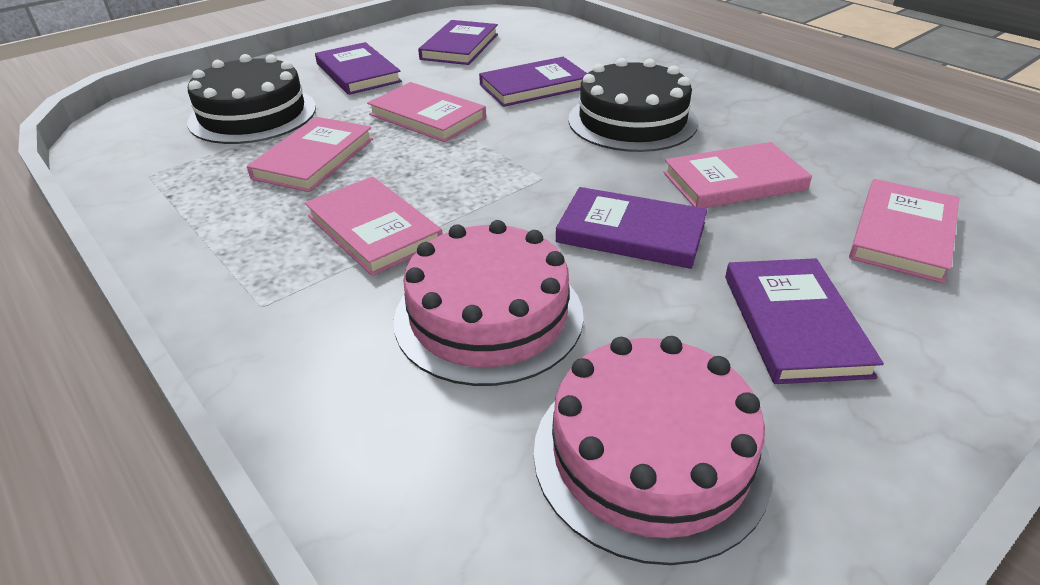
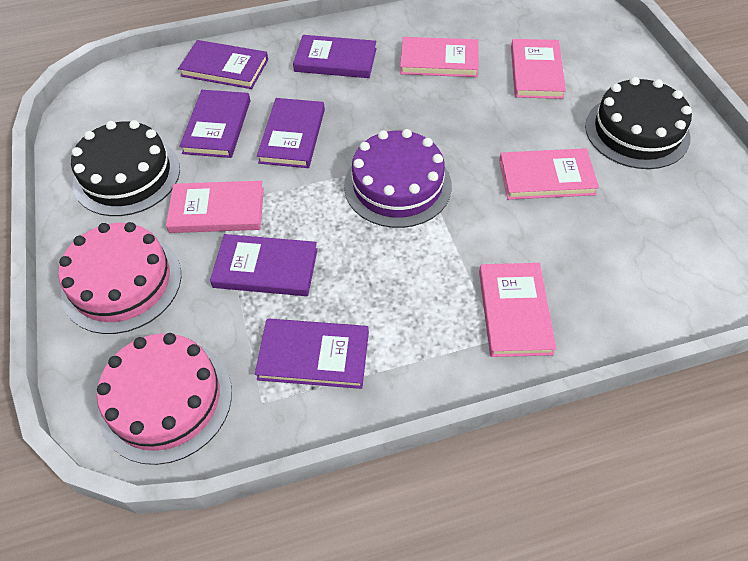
purple book: 5 -> 6
purple cake: 0 -> 1

